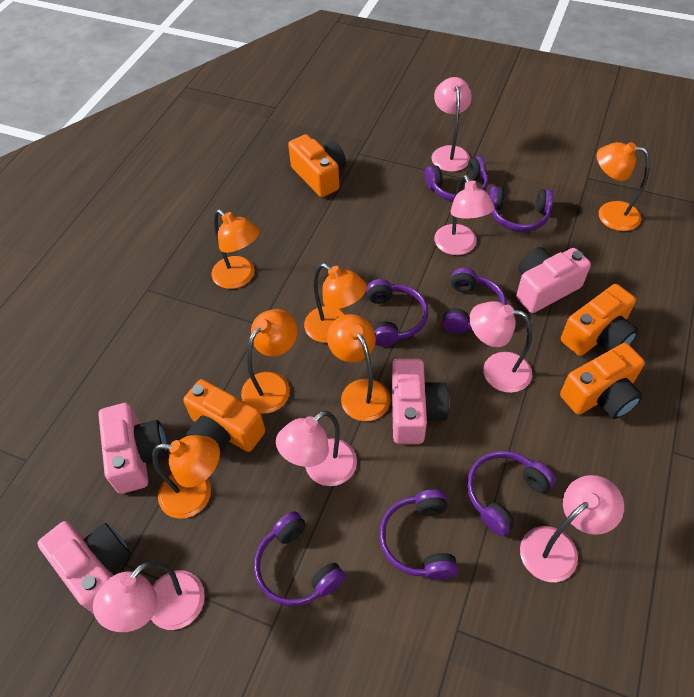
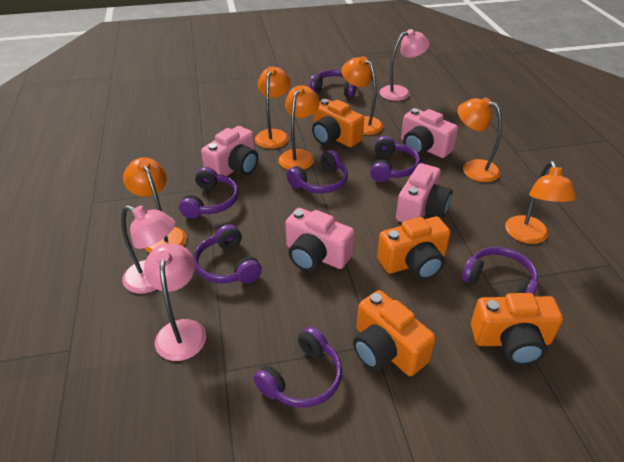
pink lamp: 6 -> 3

